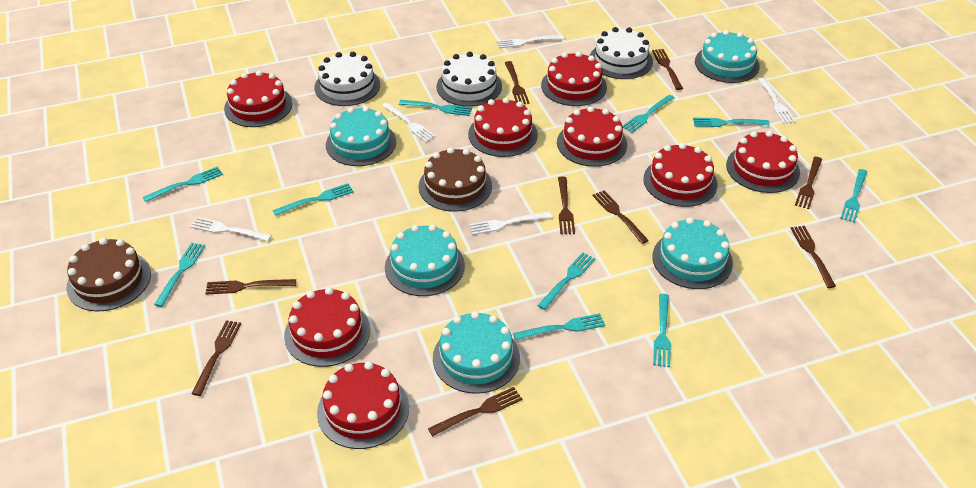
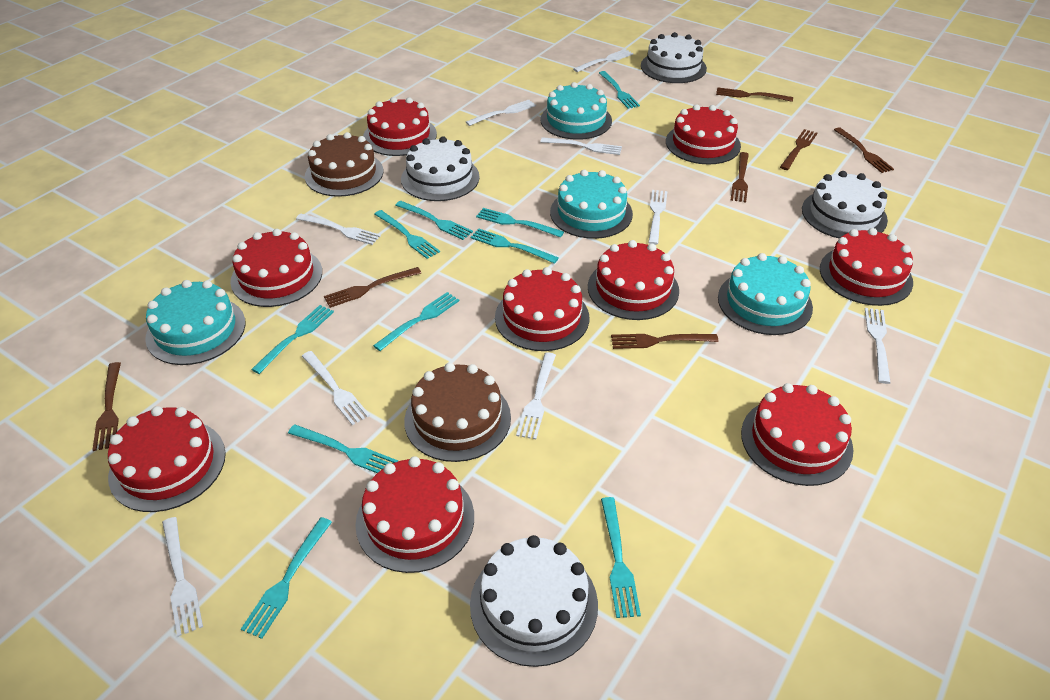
brown fork: 9 -> 7
red cake: 8 -> 9
turquoise cake: 5 -> 4
white cake: 3 -> 4
white fork: 5 -> 9

